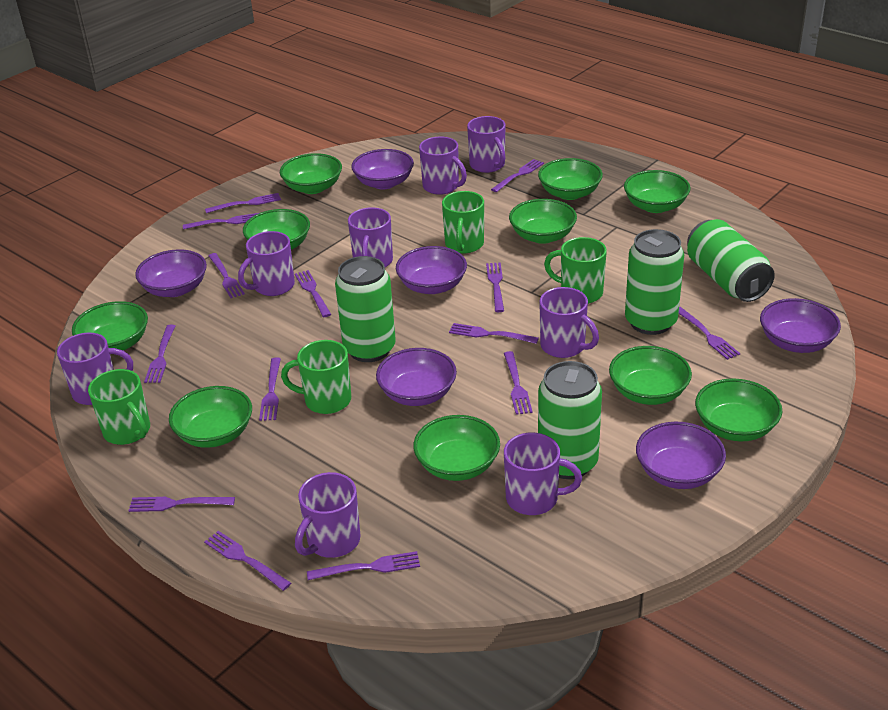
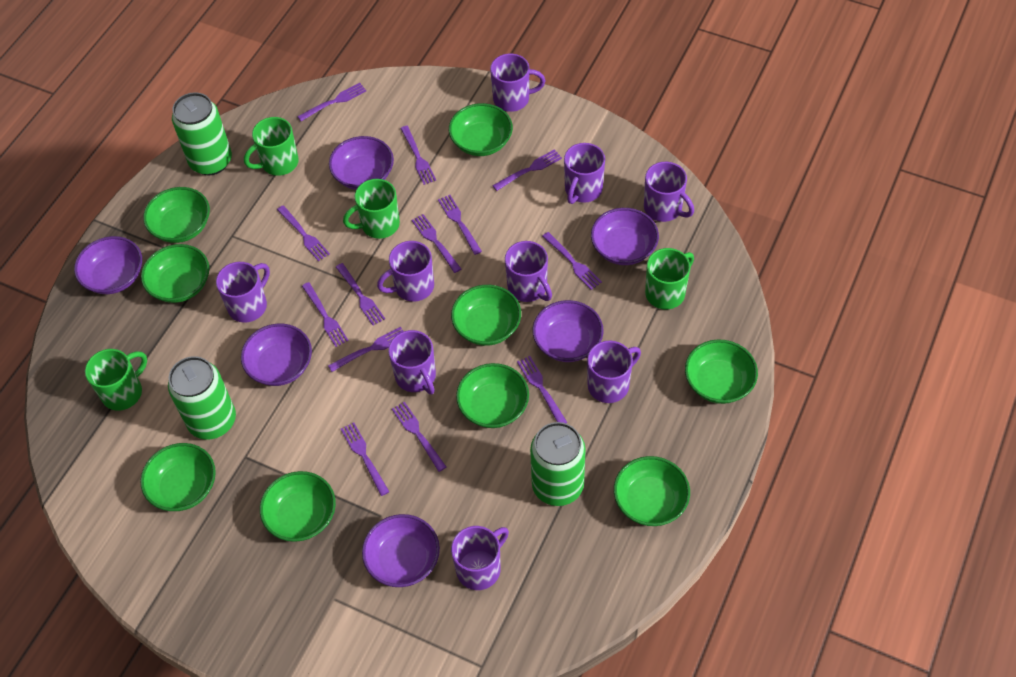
green bowl: 10 -> 9
green can: 4 -> 3
purple fork: 14 -> 13
purple mug: 8 -> 9

